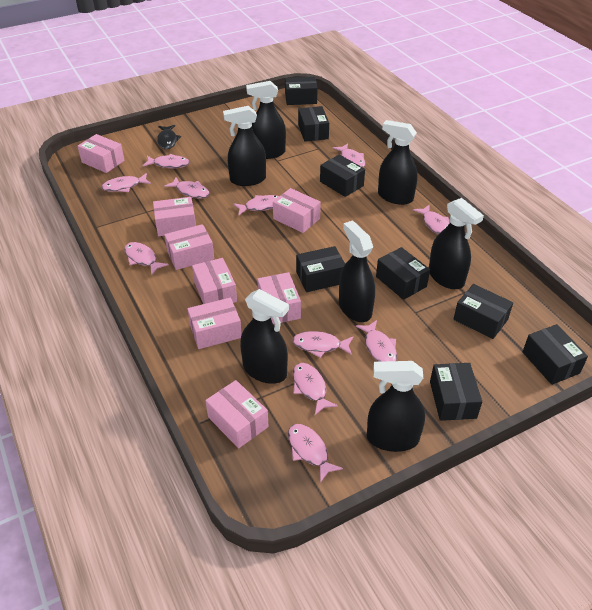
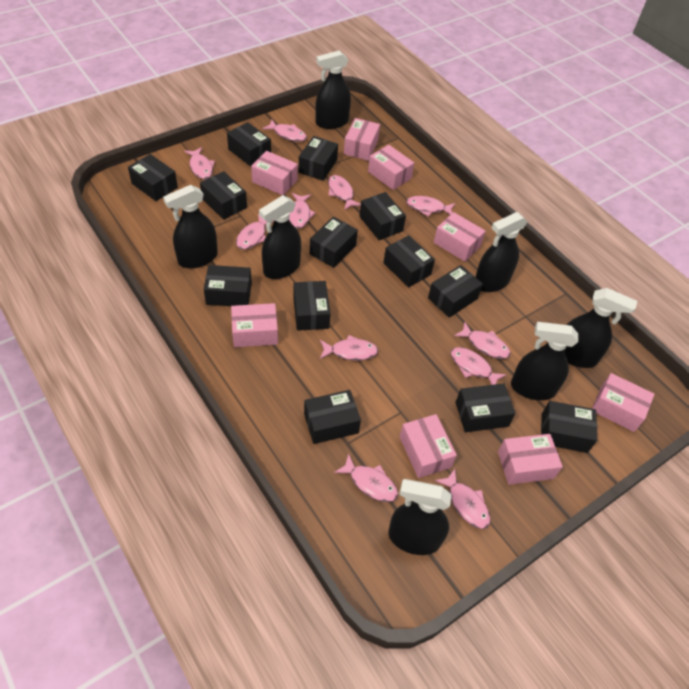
black box: 8 -> 13
black fish: 1 -> 0

